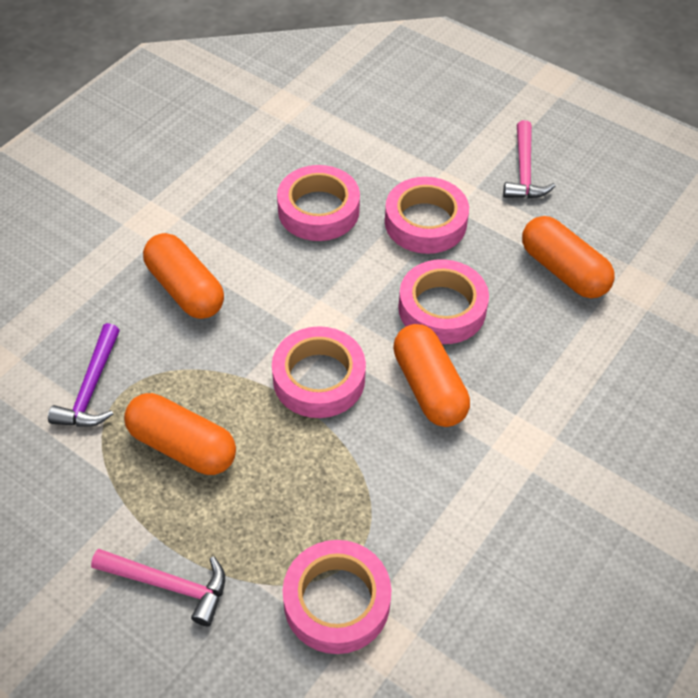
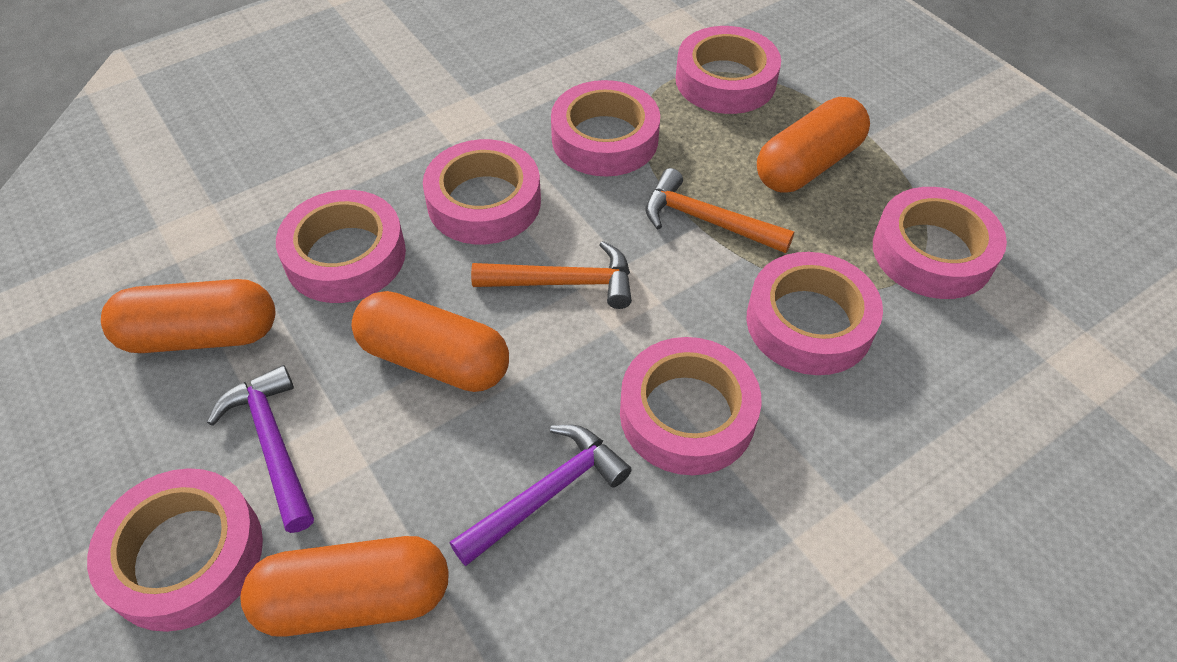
orange hammer: 0 -> 2
pink hammer: 2 -> 0
pink tape: 5 -> 8
purple hammer: 1 -> 2

